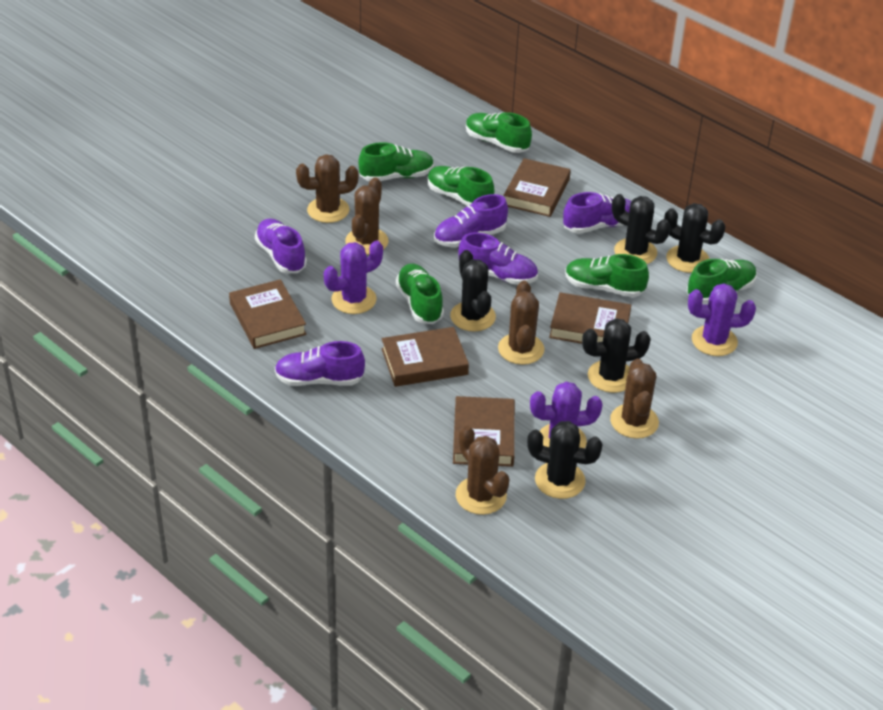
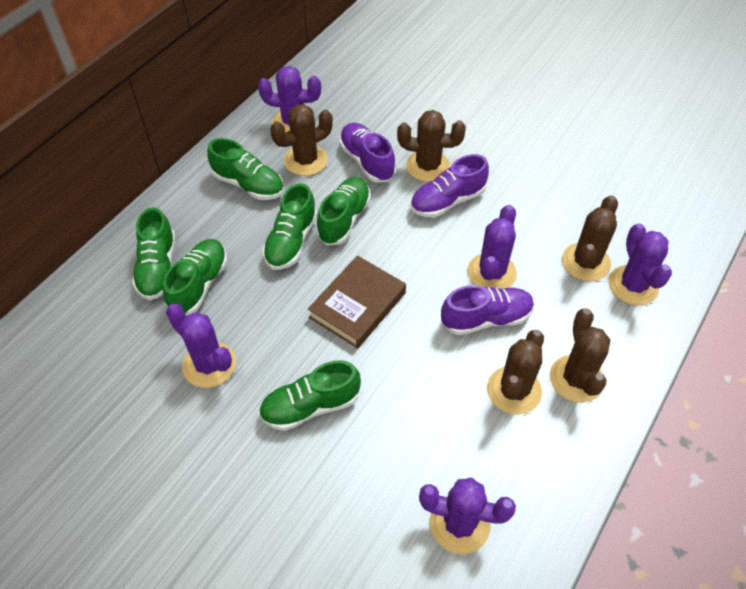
black cactus: 5 -> 0
brown book: 5 -> 1
purple cactus: 3 -> 5
purple shoe: 5 -> 3

